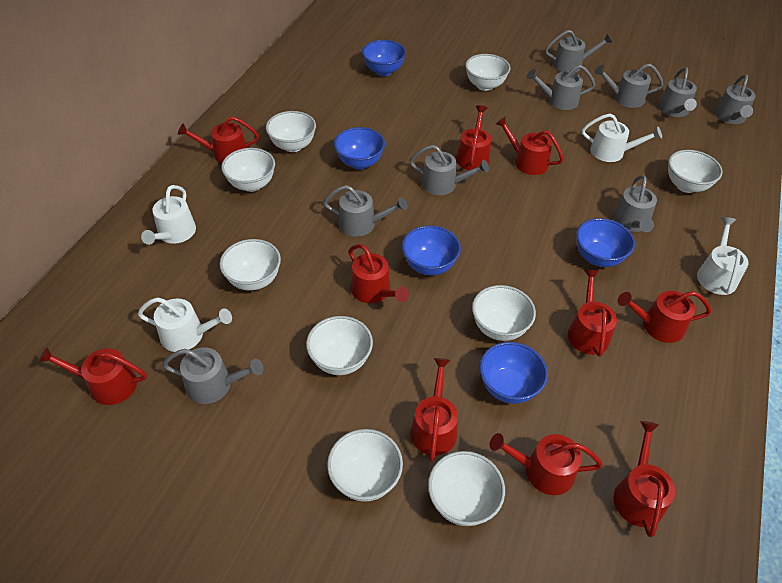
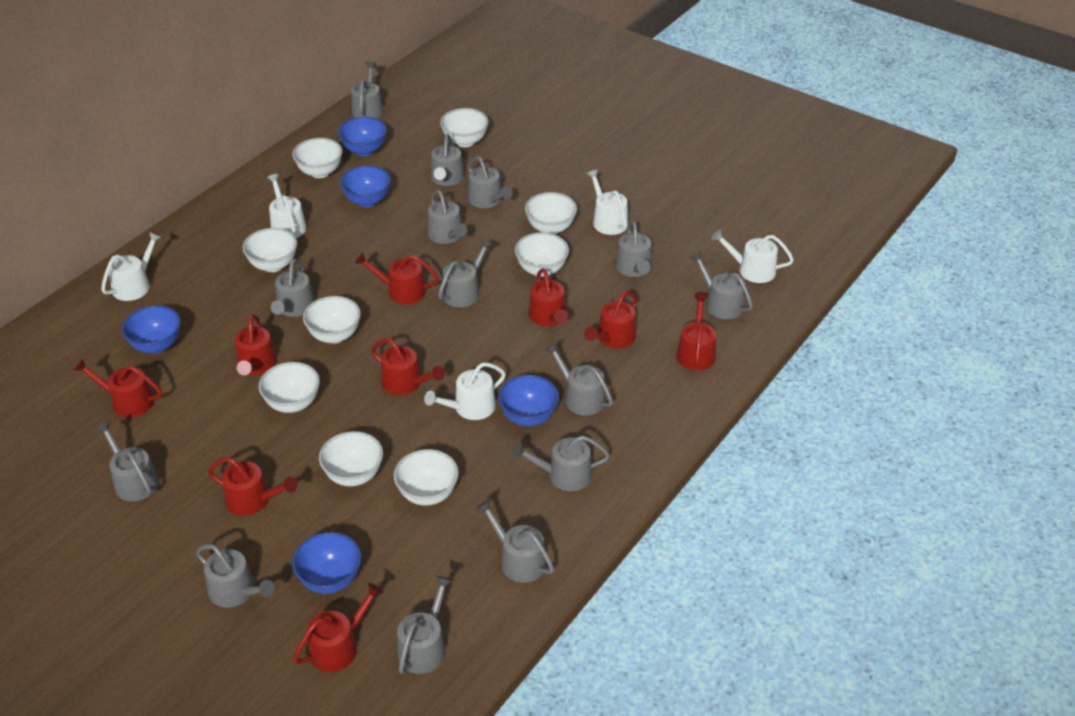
grey watering can: 9 -> 14
red watering can: 10 -> 9
white watering can: 4 -> 5

